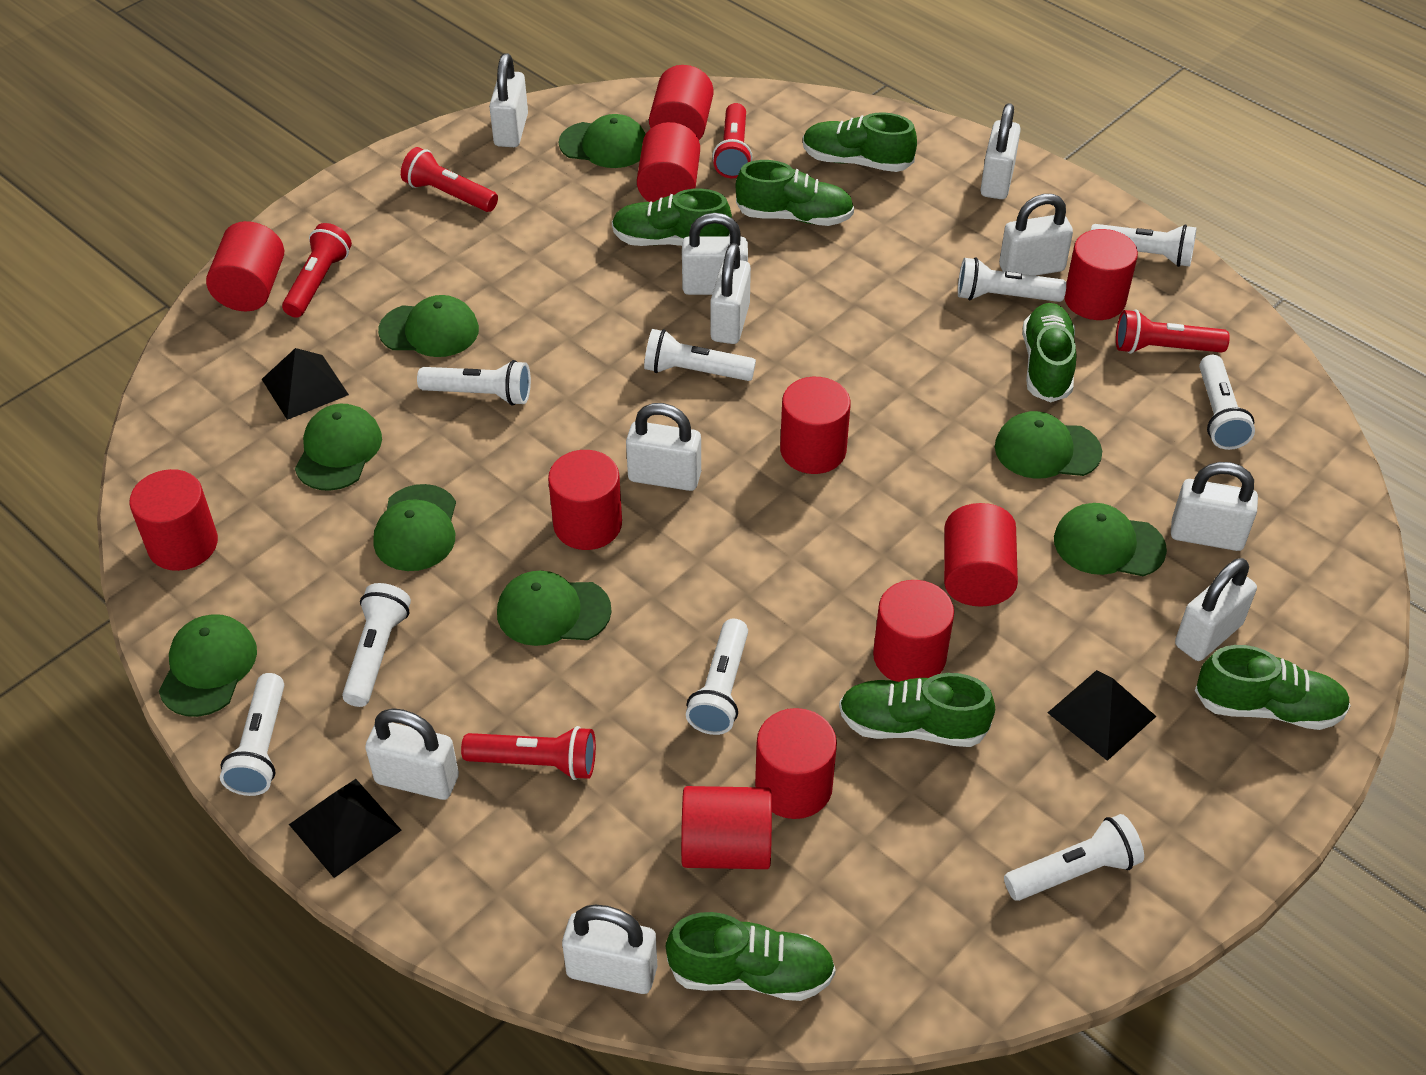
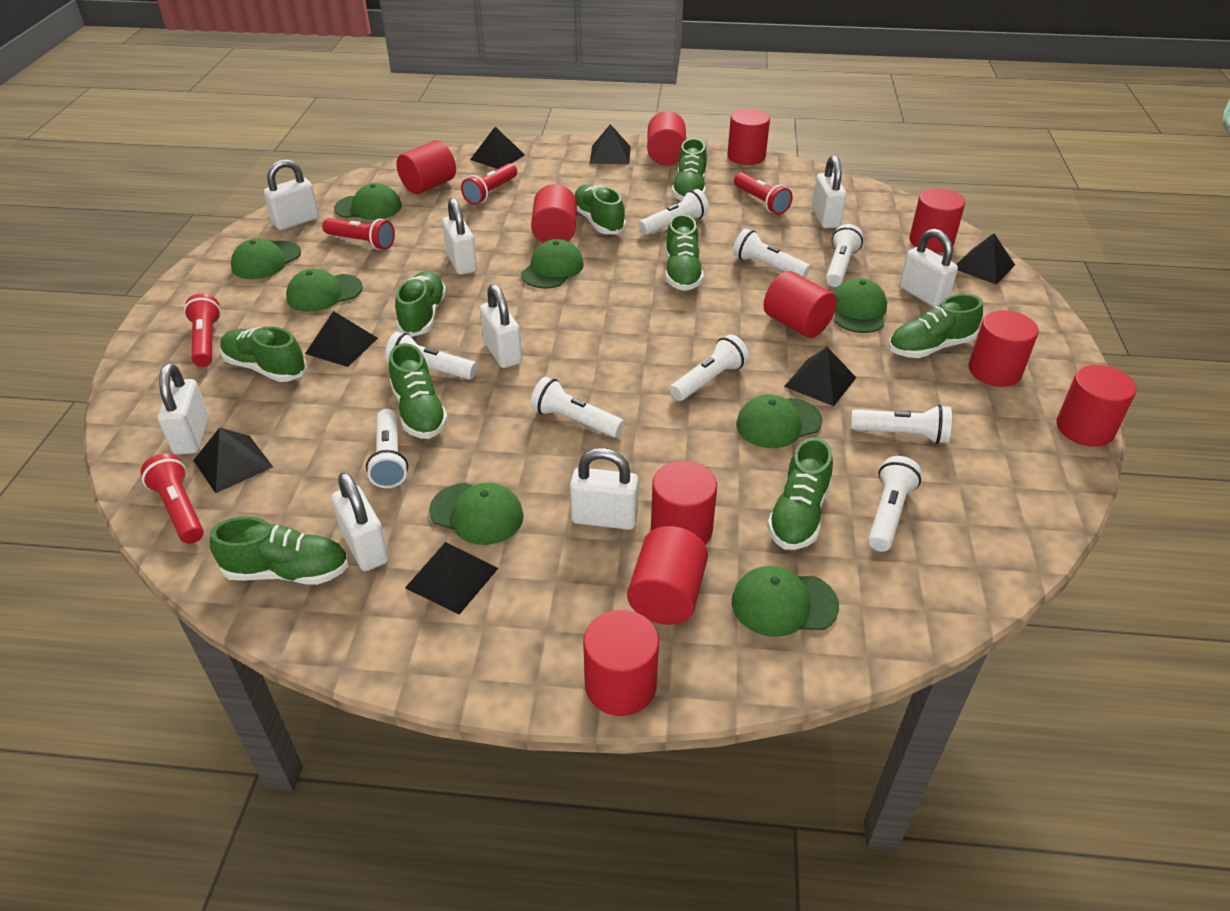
black pyramid: 3 -> 7
green shoe: 7 -> 9
white padlock: 10 -> 8

